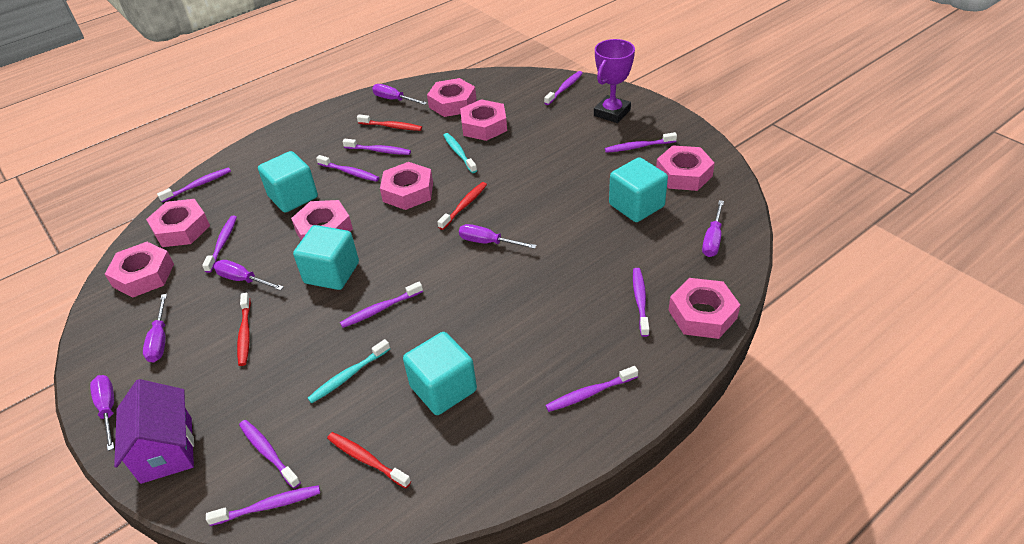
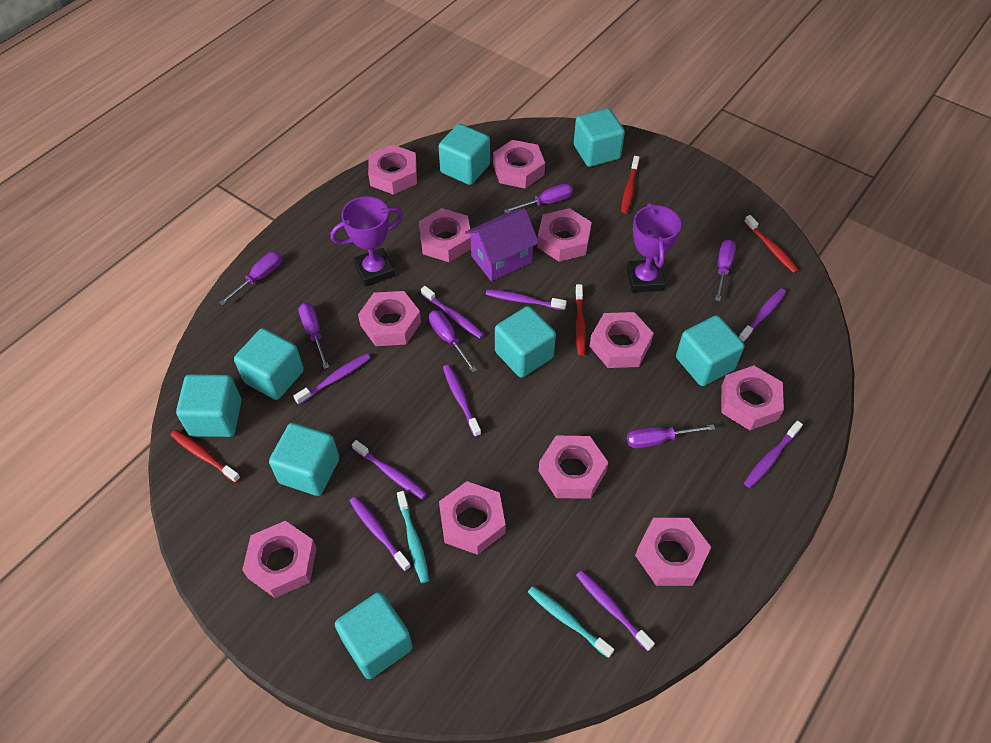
pink nut: 8 -> 11
purple toothbrush: 11 -> 9
purple trophy: 1 -> 2
turquoise cube: 4 -> 8

